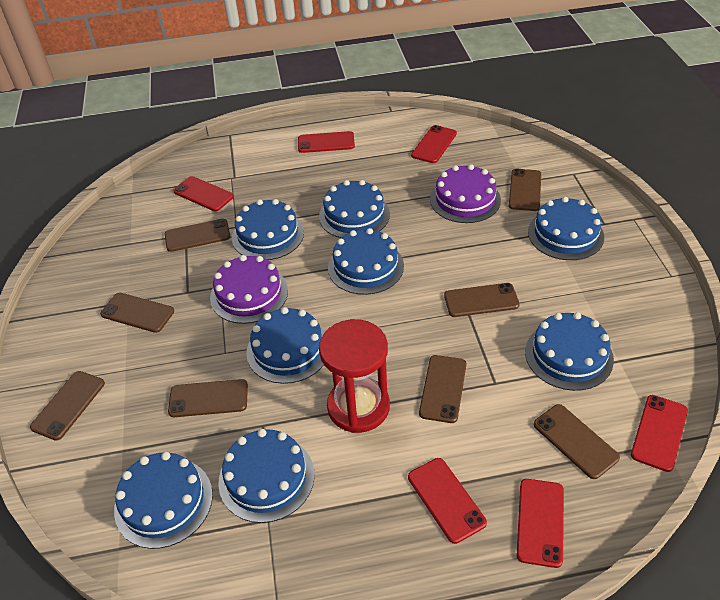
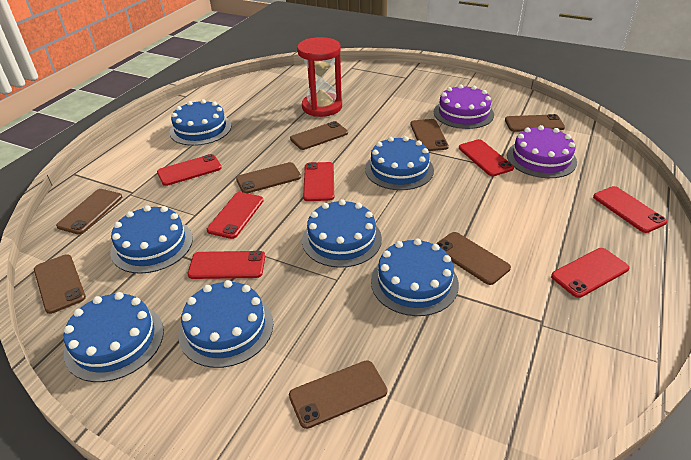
blue cake: 8 -> 7
red phone: 6 -> 7

